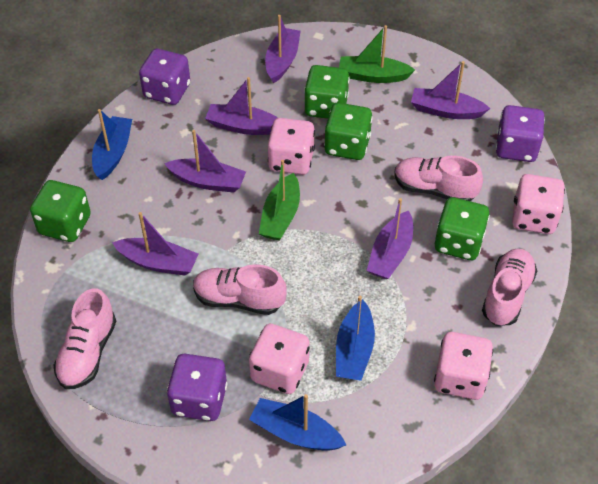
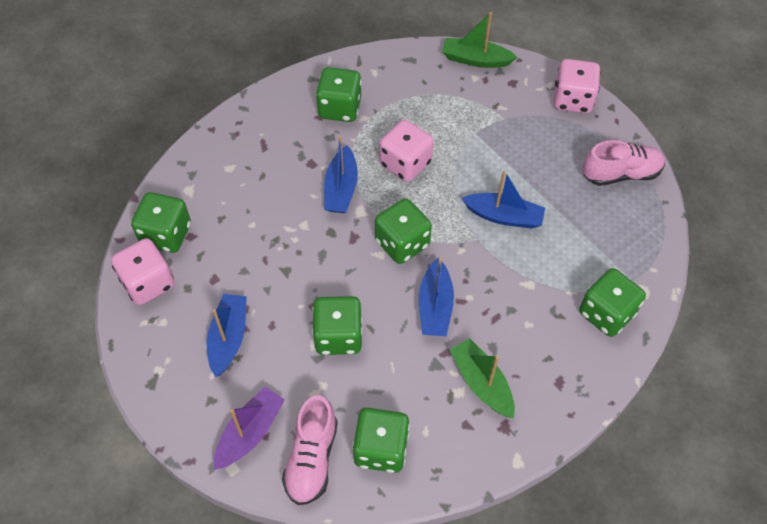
blue boat: 3 -> 4
green dice: 4 -> 6
pink dice: 4 -> 3
pink shoe: 4 -> 2
purple boat: 6 -> 1
purple dice: 3 -> 0

